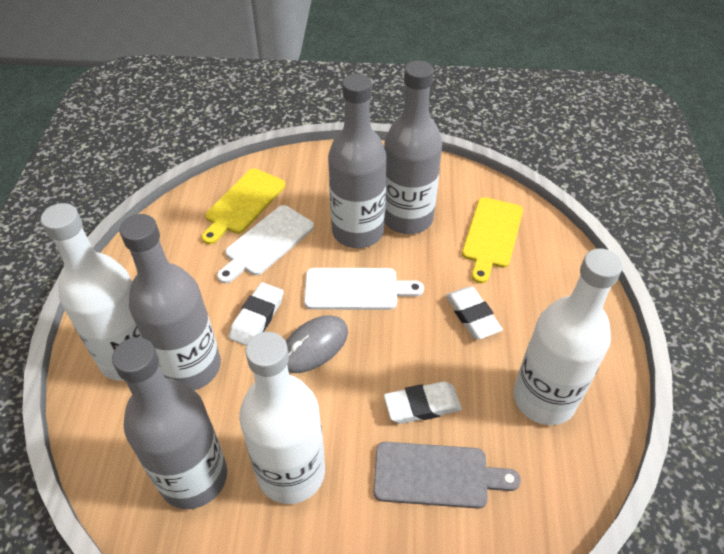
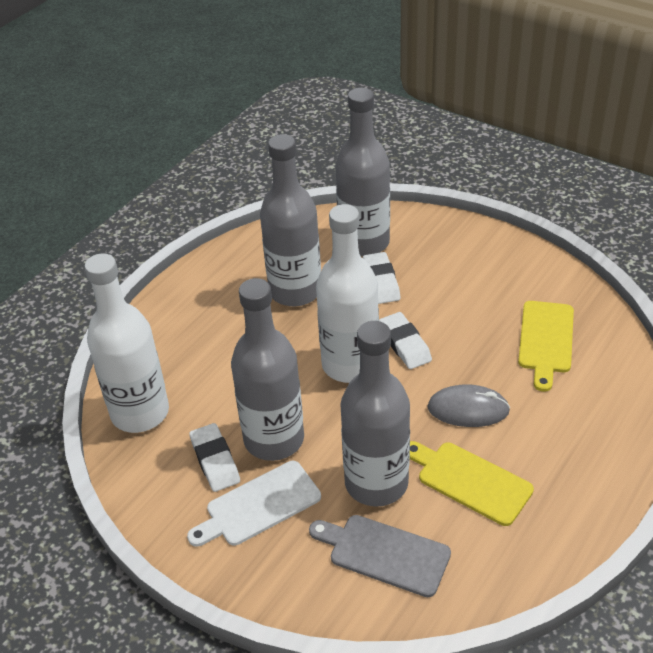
white bottle: 3 -> 2
white cutting board: 2 -> 1

